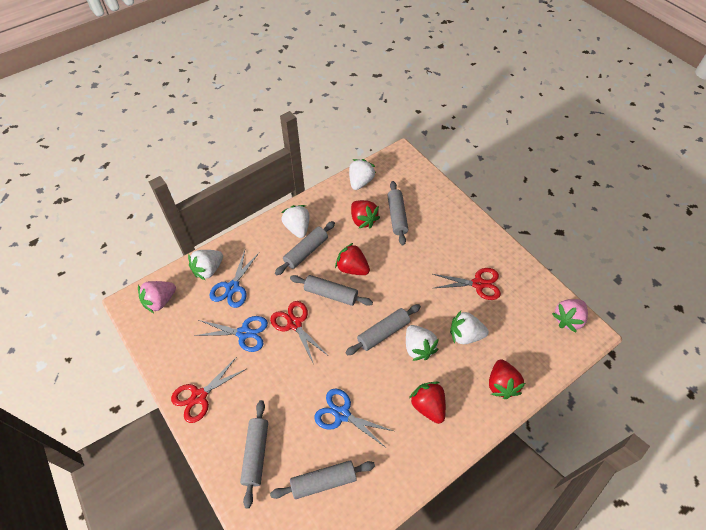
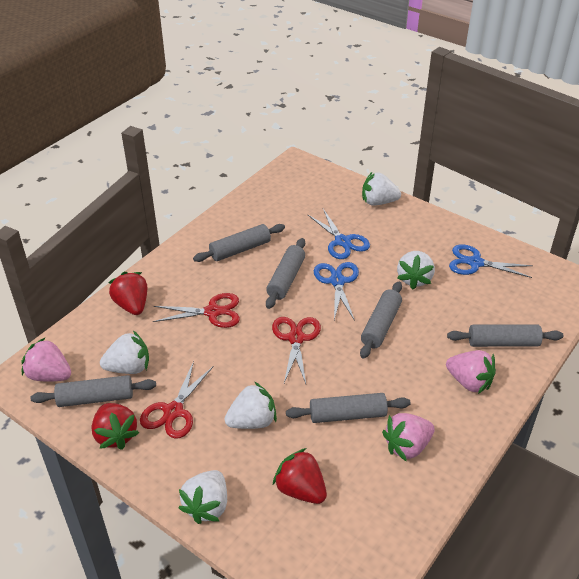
pink strawberry: 2 -> 3
red strawberry: 4 -> 3

